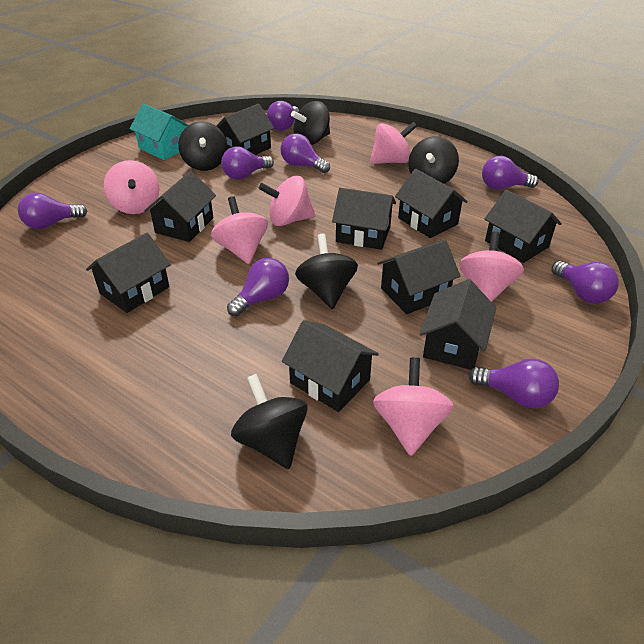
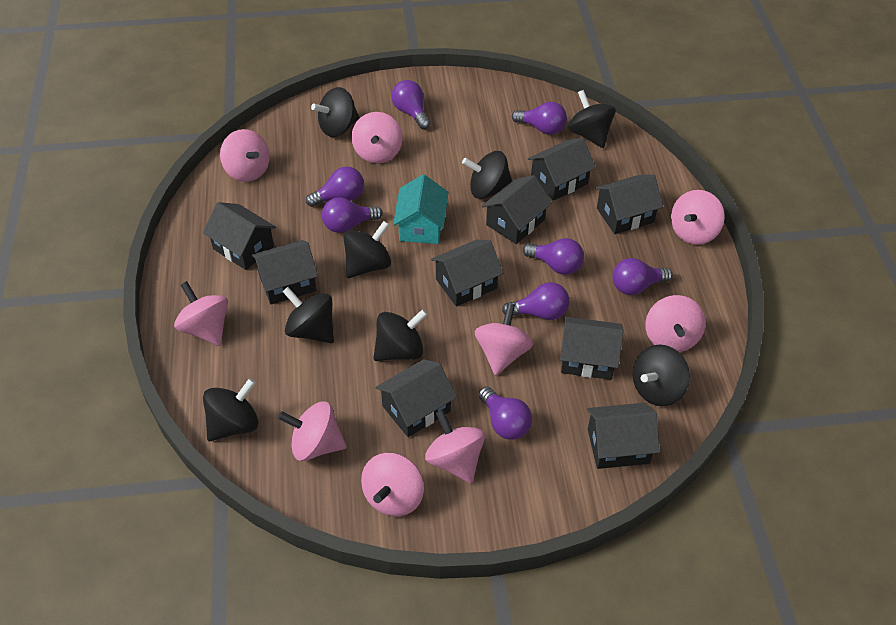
black spinning top: 5 -> 8
pink spinning top: 6 -> 9

